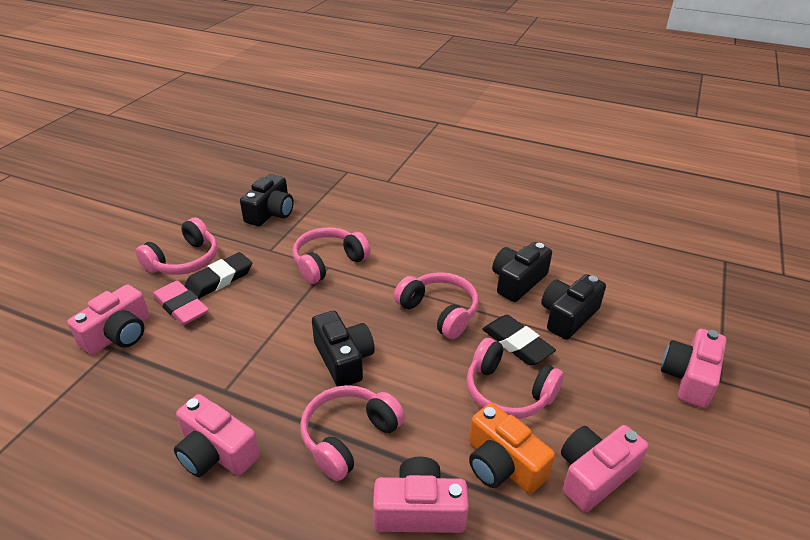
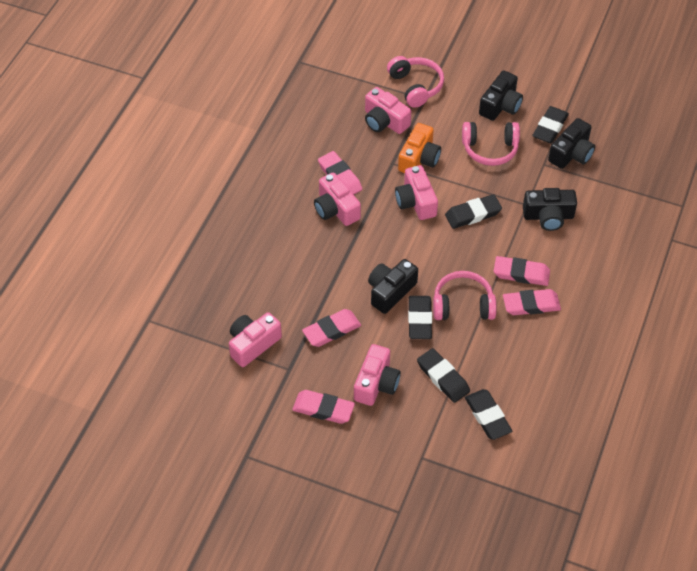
black eraser: 2 -> 5
pink eraser: 1 -> 5
pink headphones: 5 -> 3

